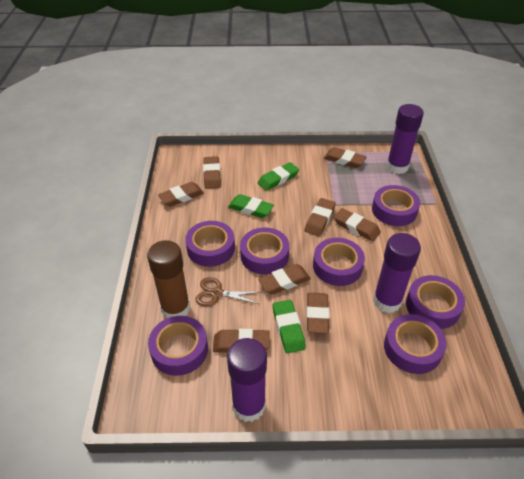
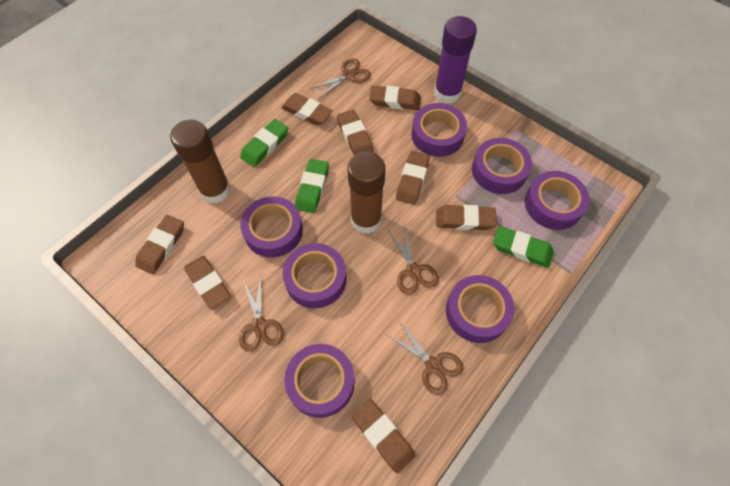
brown glue stick: 1 -> 2
brown scissors: 1 -> 4
purple glue stick: 3 -> 1

